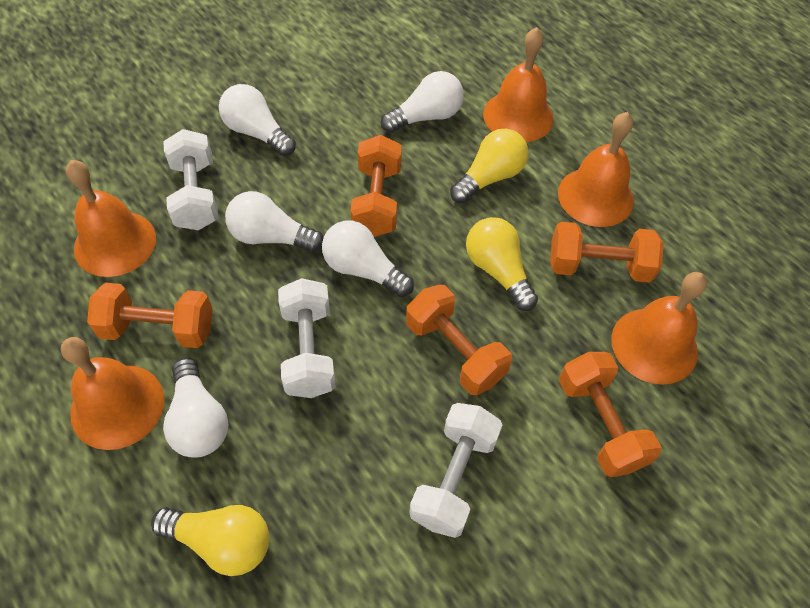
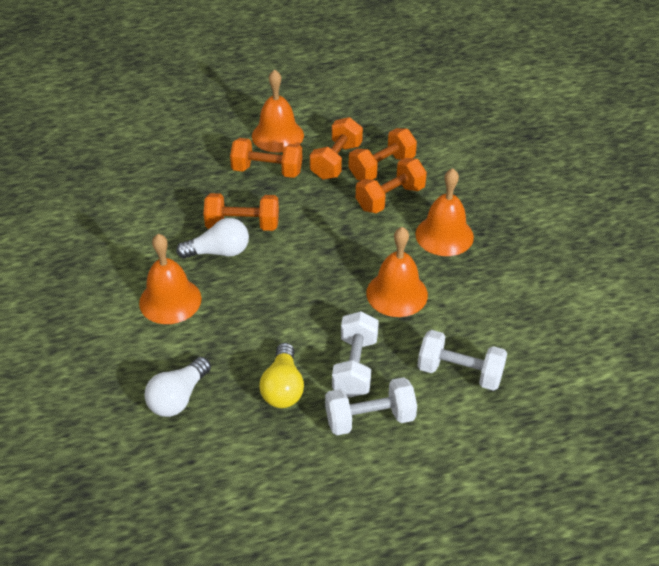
orange bell: 5 -> 4
white light bulb: 5 -> 2
yellow light bulb: 3 -> 1

